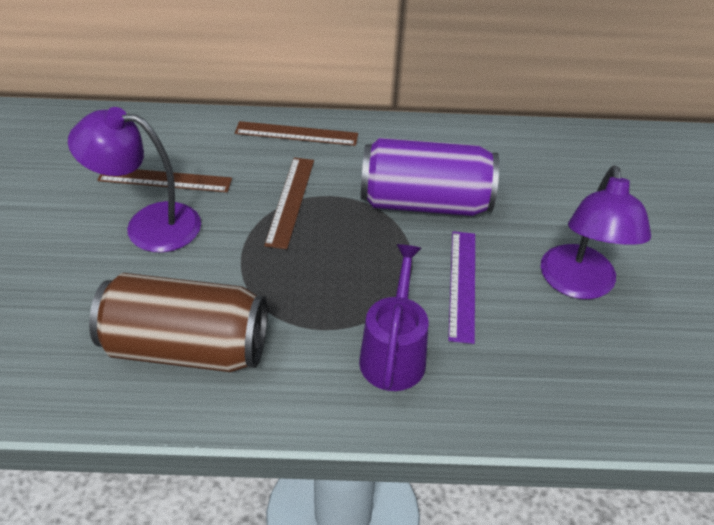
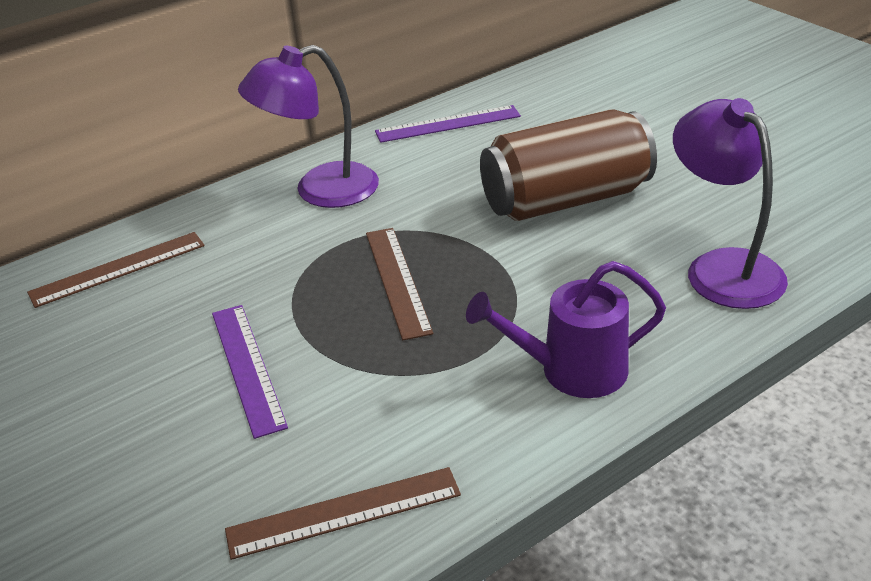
purple can: 1 -> 0
purple ruler: 1 -> 2

